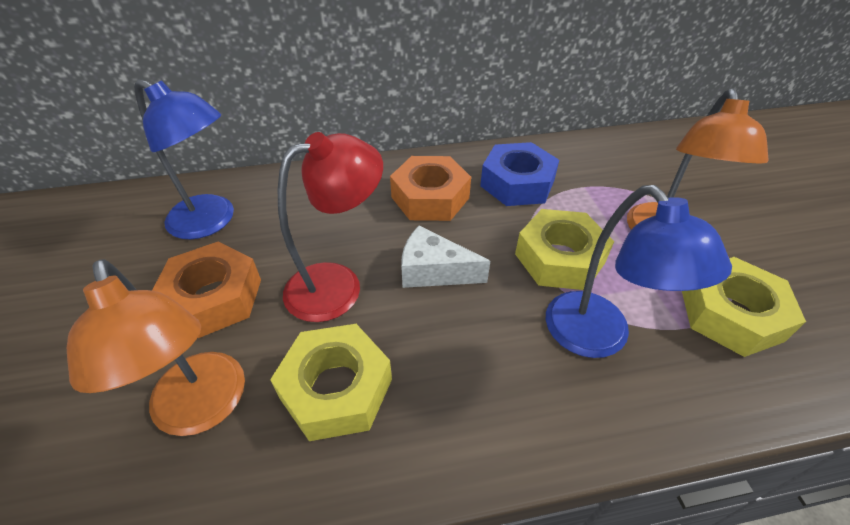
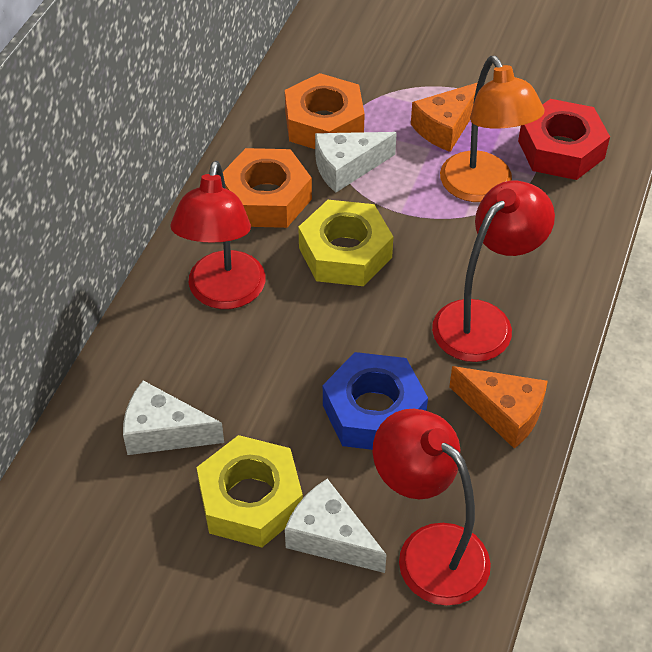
blue lamp: 2 -> 0
orange cheese: 0 -> 2
orange lamp: 2 -> 1
red lamp: 1 -> 3
red nut: 0 -> 1
white cheese: 1 -> 3
yellow nut: 3 -> 2

